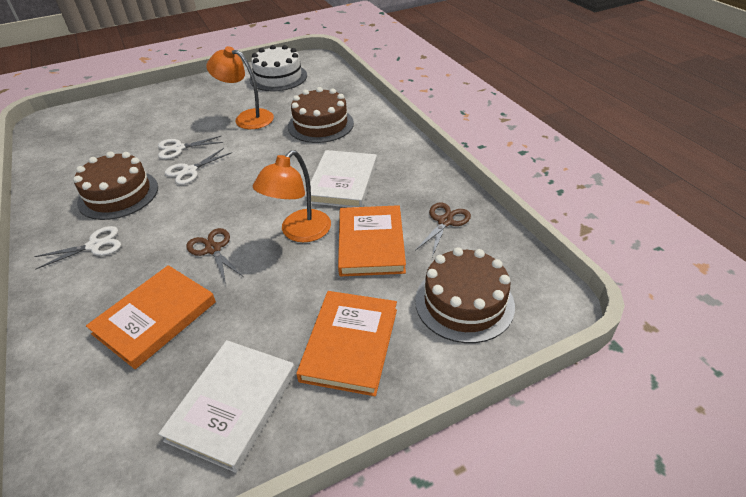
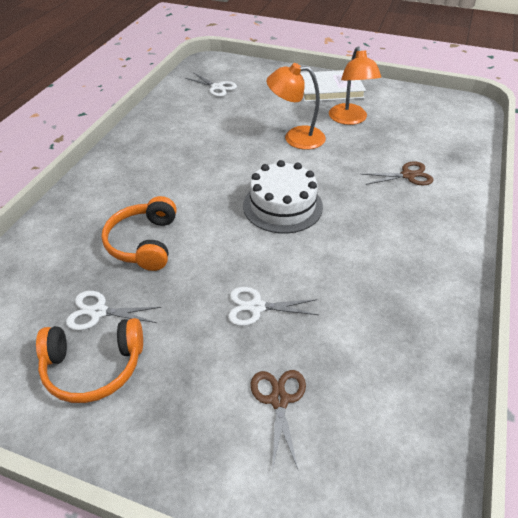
brown cake: 3 -> 0
orange book: 3 -> 0
orange headphones: 0 -> 2
white book: 2 -> 1

